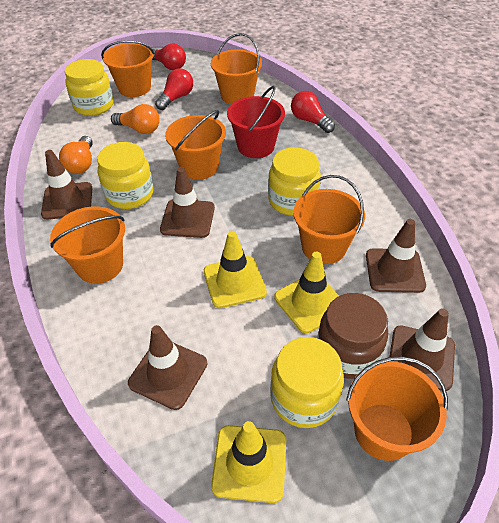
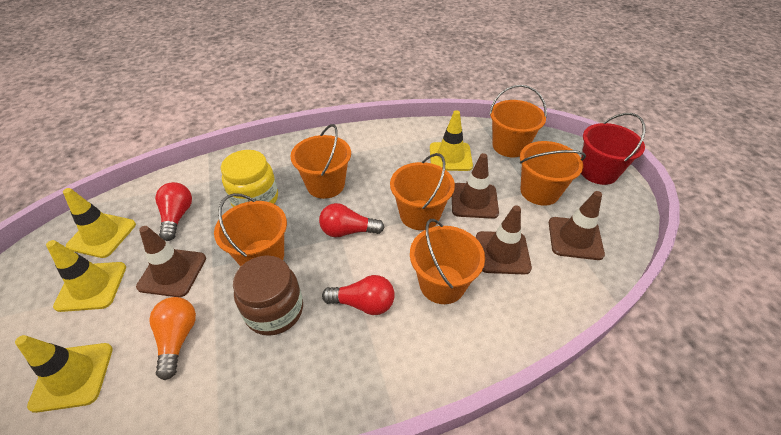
brown traffic cone: 5 -> 4
orange light bulb: 2 -> 1
yellow jar: 4 -> 1
yellow traffic cone: 3 -> 4

